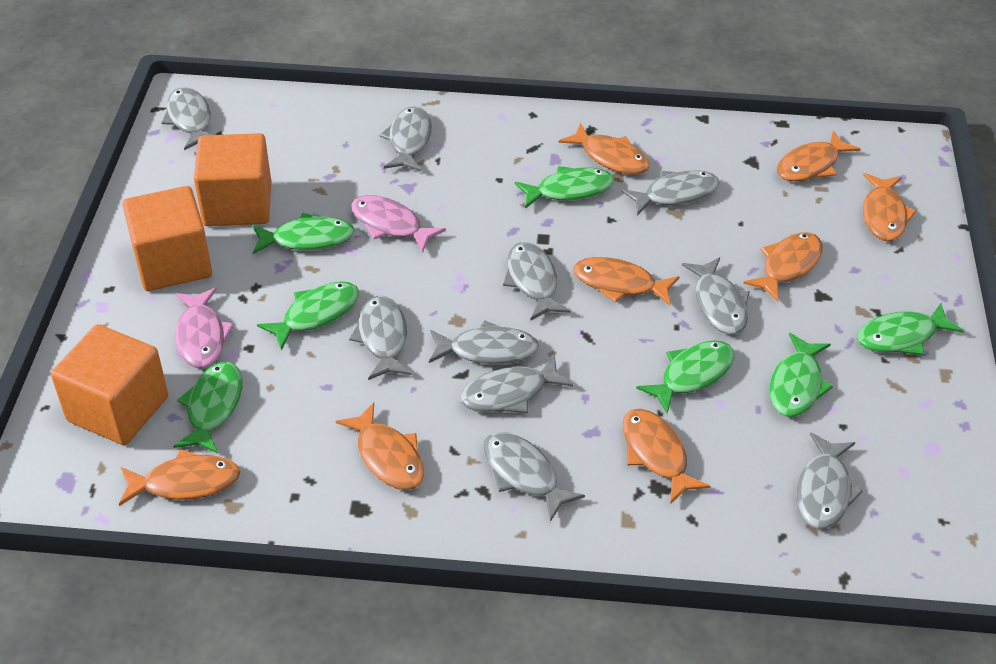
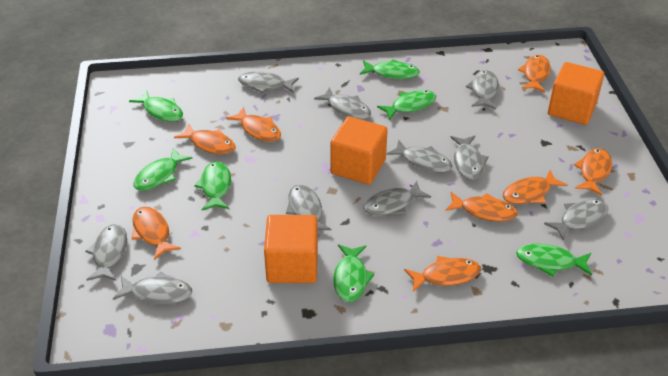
pink fish: 2 -> 0

